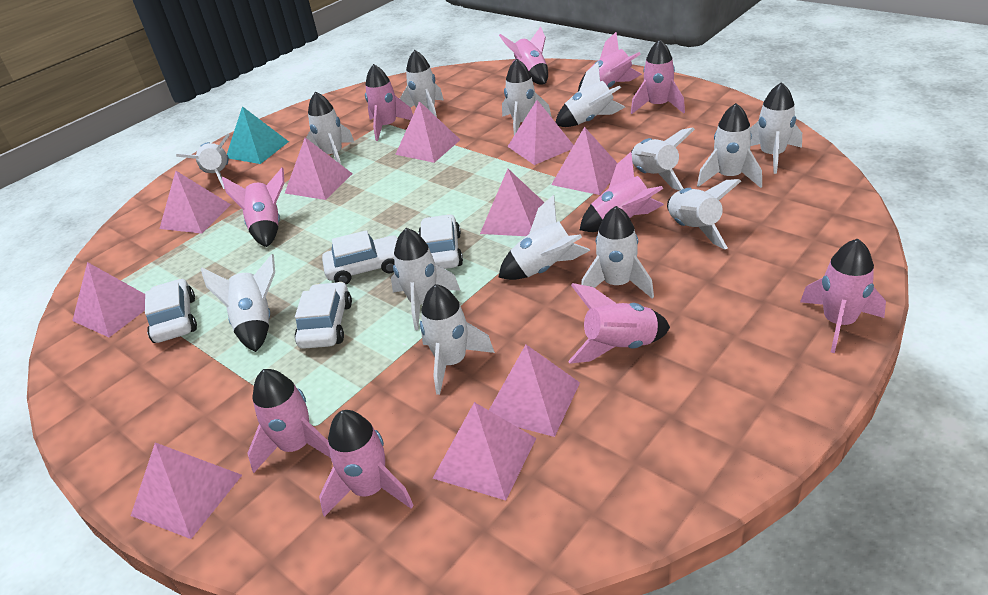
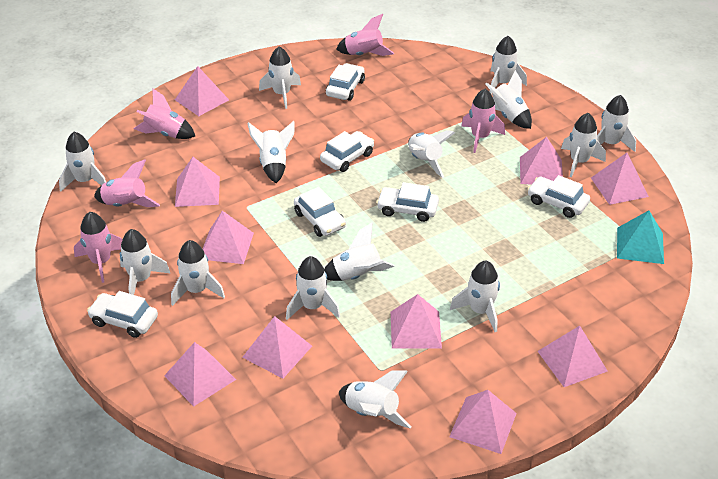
pink rocket: 10 -> 5
white car: 4 -> 6

